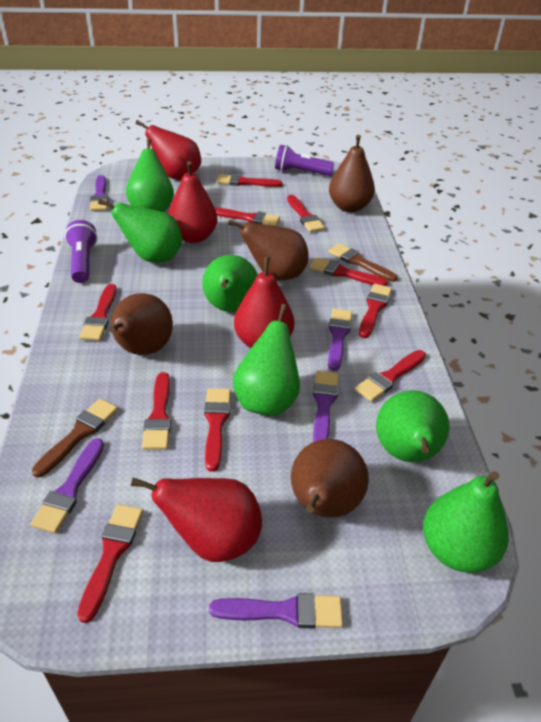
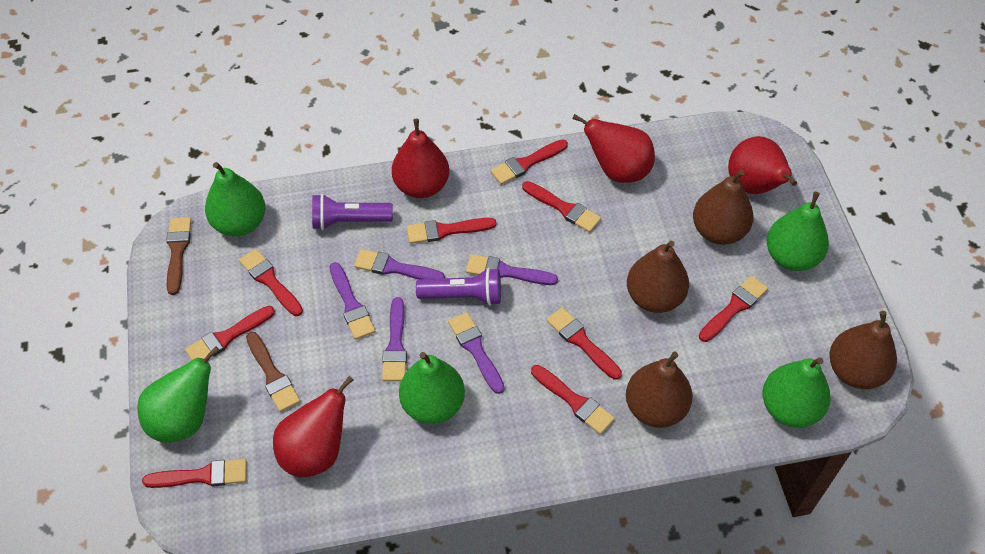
green pear: 6 -> 5
red brush: 10 -> 9

